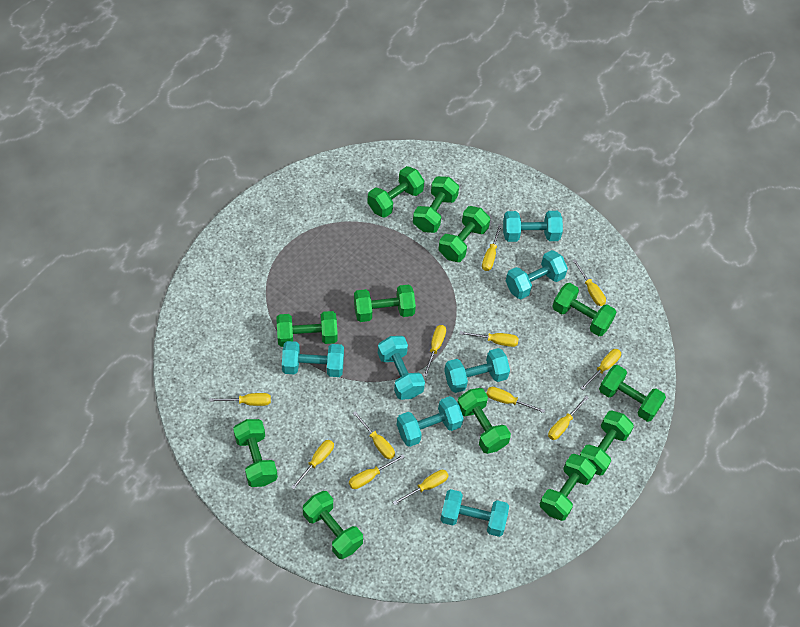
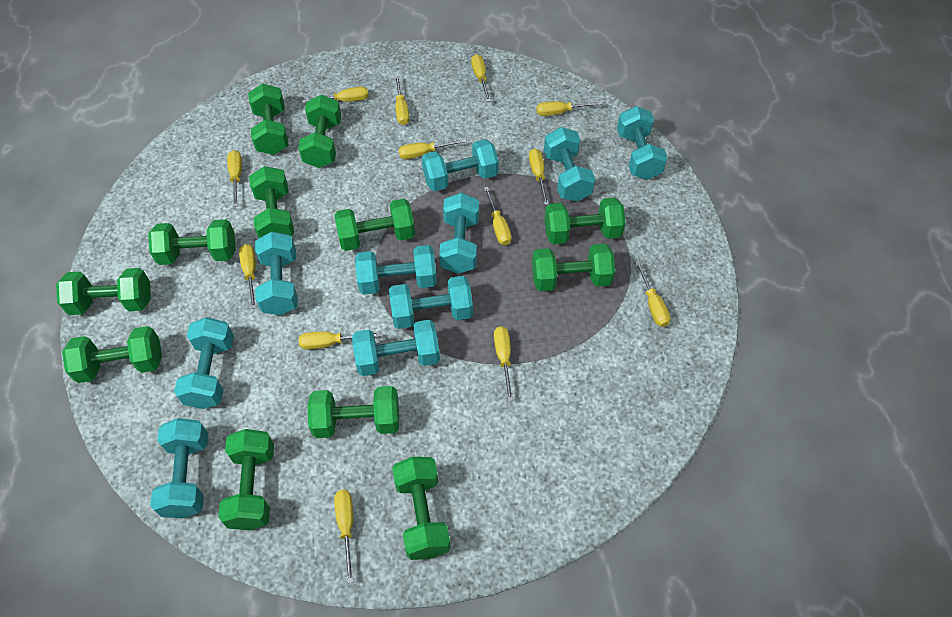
turquoise dumbbell: 7 -> 10
yellow screwdriver: 12 -> 13

